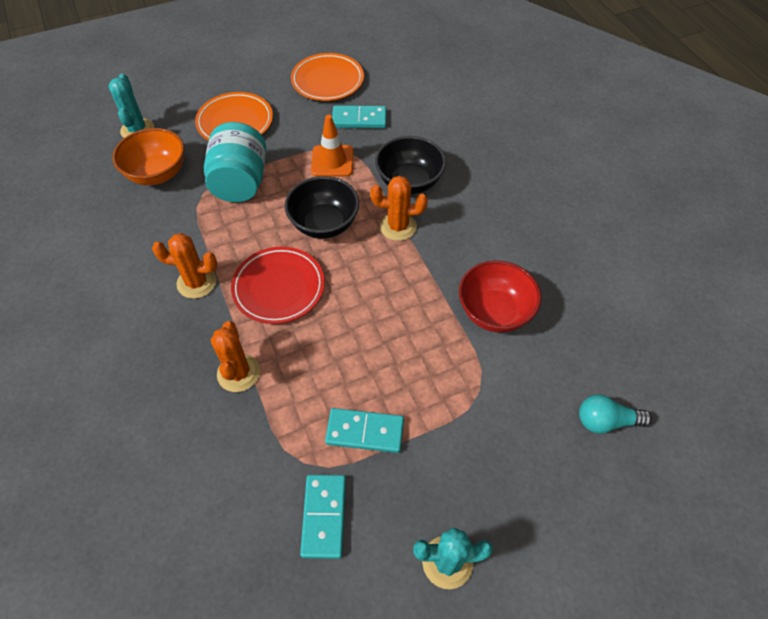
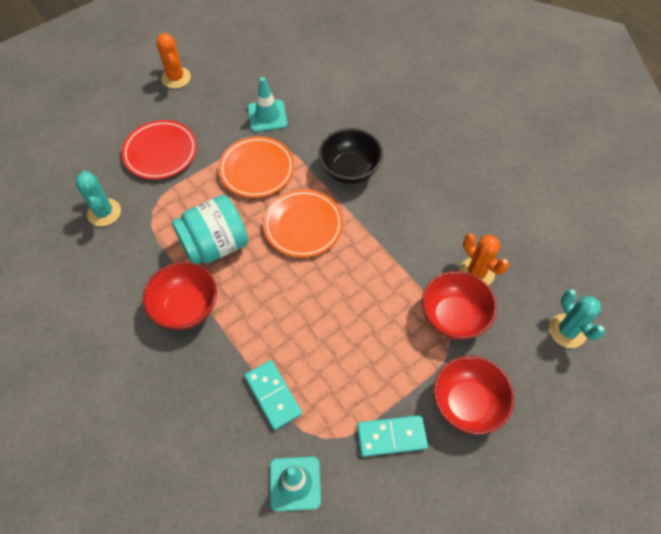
black bowl: 2 -> 1
orange bowl: 1 -> 0
orange cactus: 3 -> 2
orange traffic cone: 1 -> 0
red bowl: 1 -> 3
turquoise domino: 3 -> 2
turquoise light bulb: 1 -> 0
turquoise traffic cone: 0 -> 2

